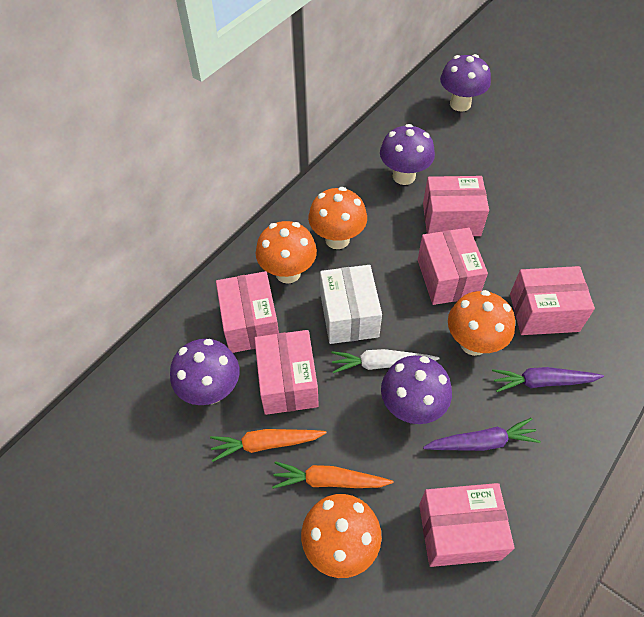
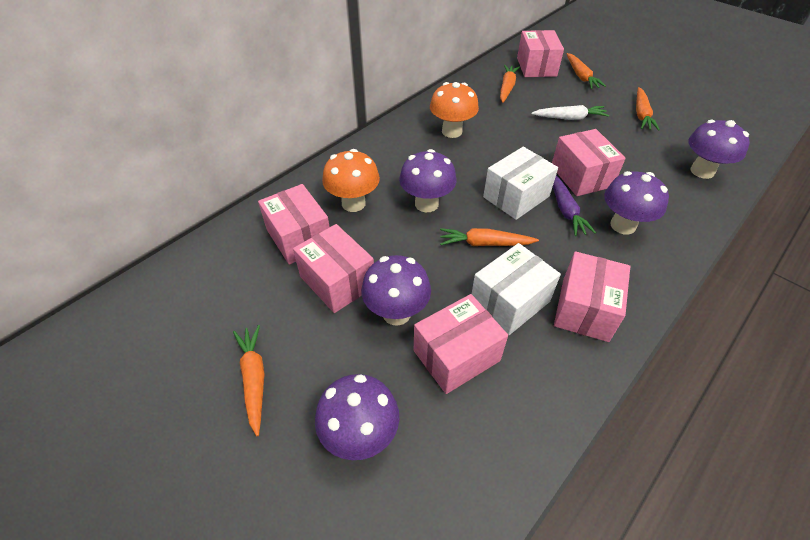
orange carrot: 2 -> 5
orange mushroom: 4 -> 2
purple carrot: 2 -> 1
purple mushroom: 4 -> 5
white box: 1 -> 2

